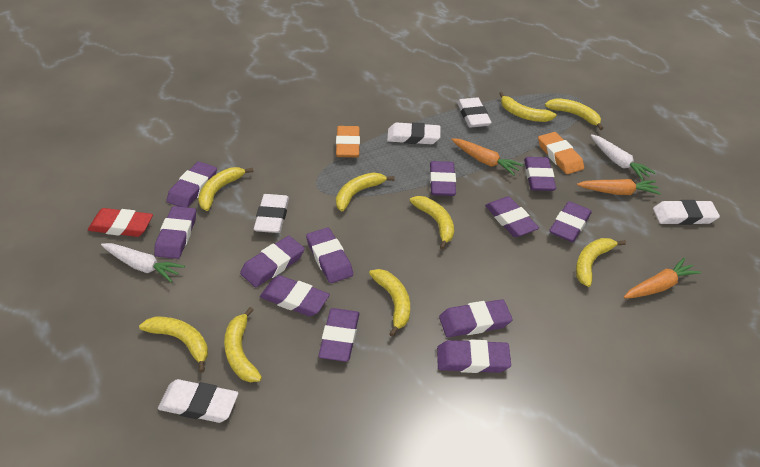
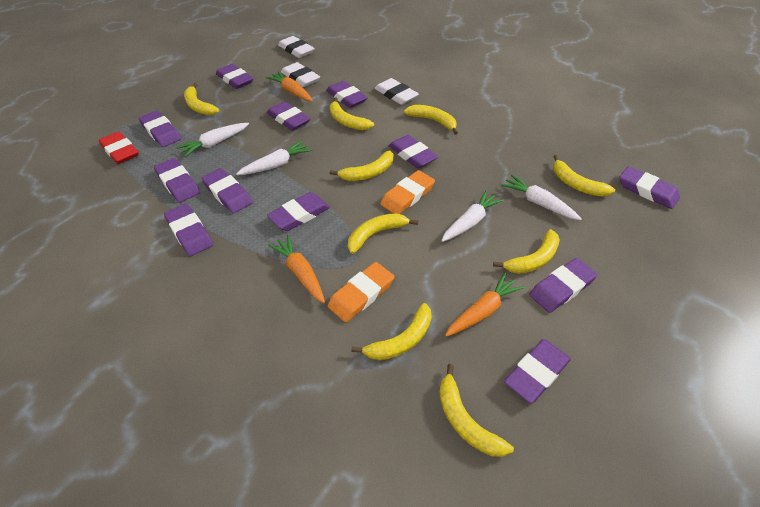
white carrot: 2 -> 4
white eraser: 5 -> 3

